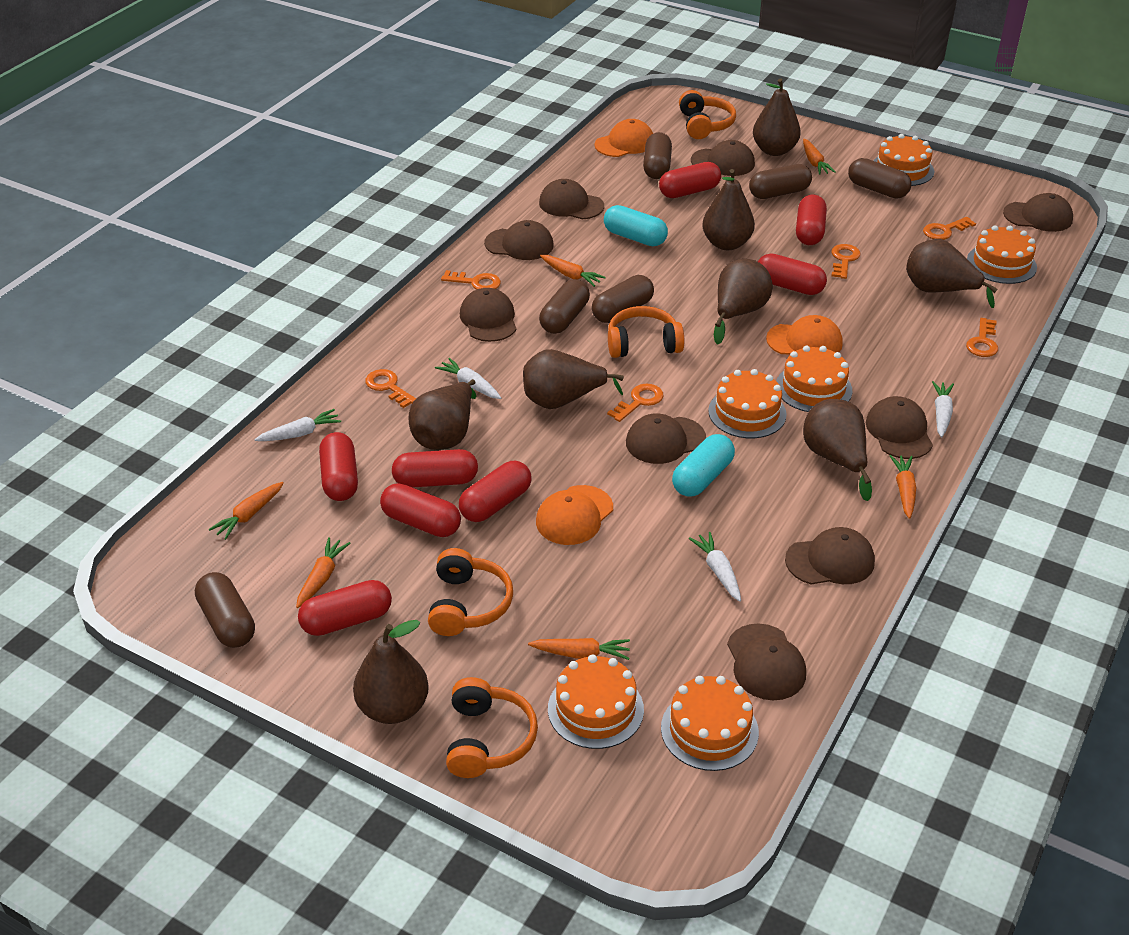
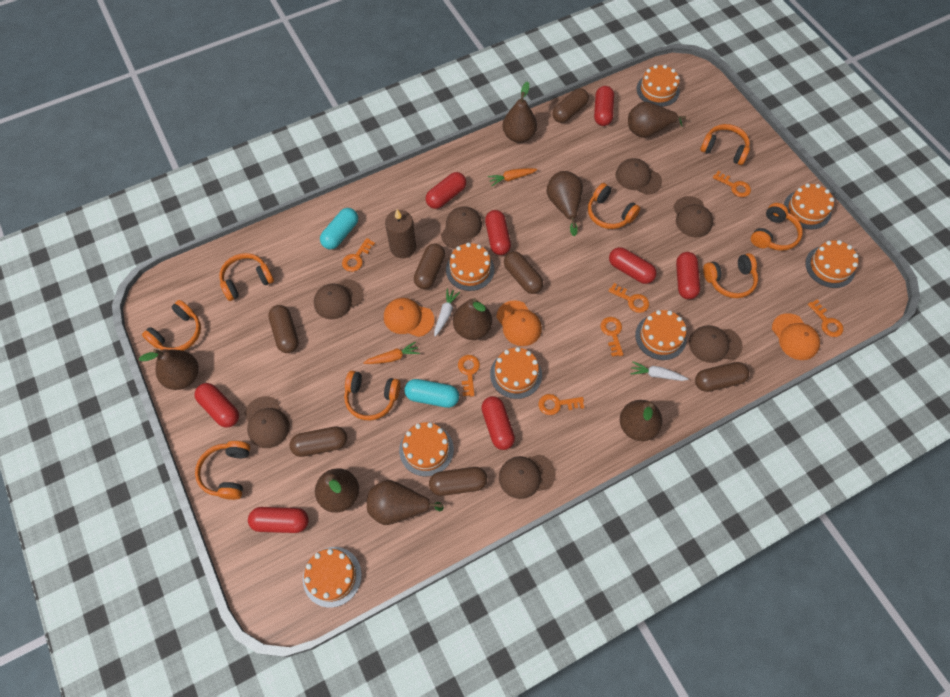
brown candle: 0 -> 1
brown cap: 9 -> 7
brown capsule: 6 -> 7
orange cake: 6 -> 8
orange carrot: 6 -> 2
orange headphones: 4 -> 8
orange key: 6 -> 7
white carrot: 4 -> 2

